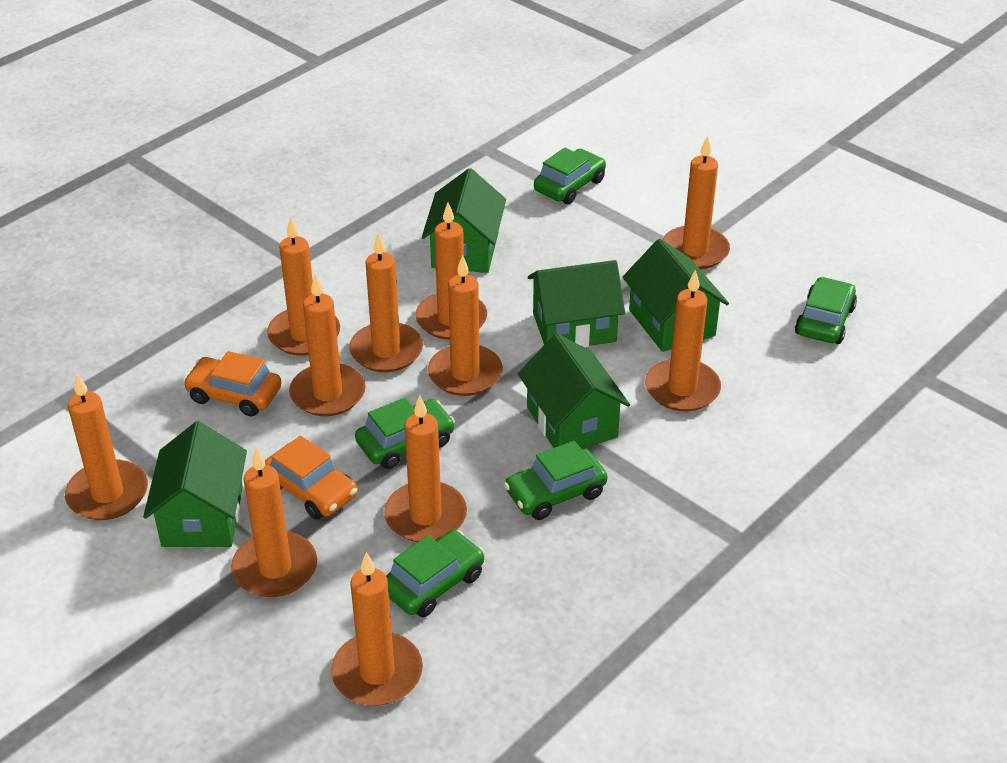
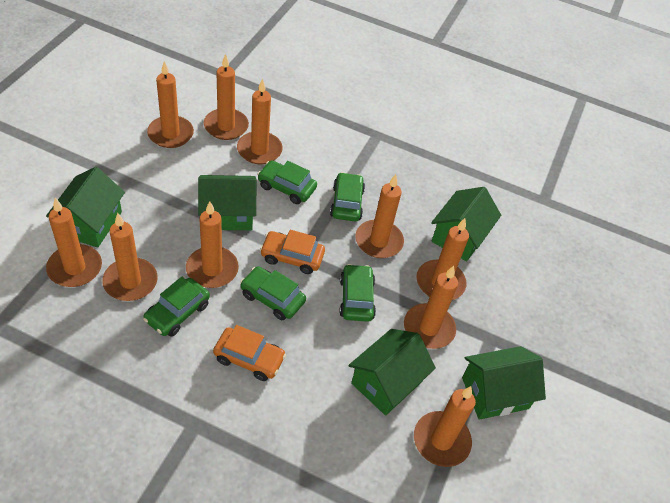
orange candle: 11 -> 10

